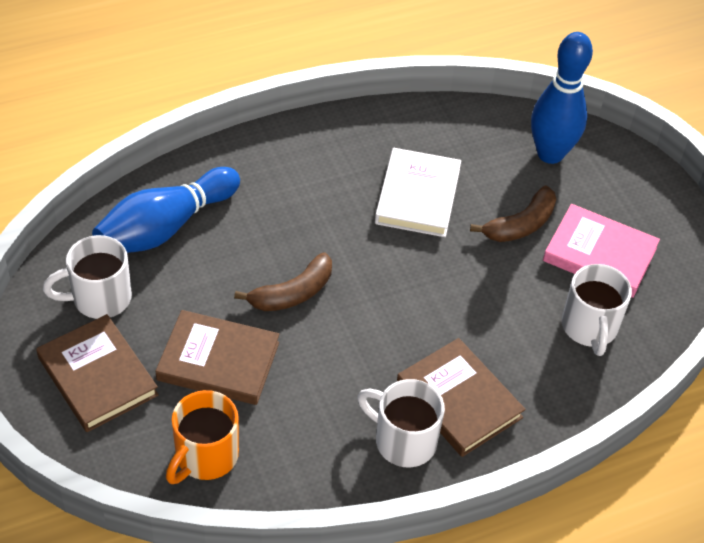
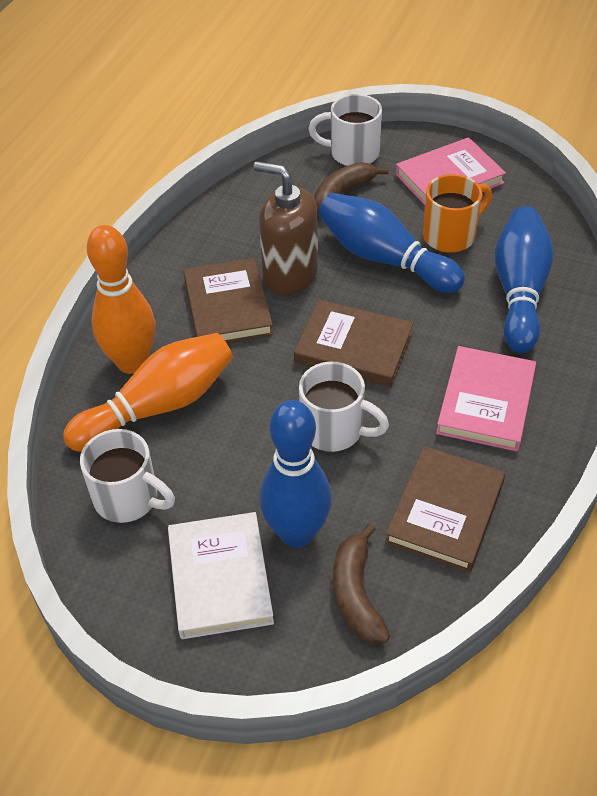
blue bowling pin: 2 -> 3
brown soap dispenser: 0 -> 1
orange bowling pin: 0 -> 2
pink book: 1 -> 2

